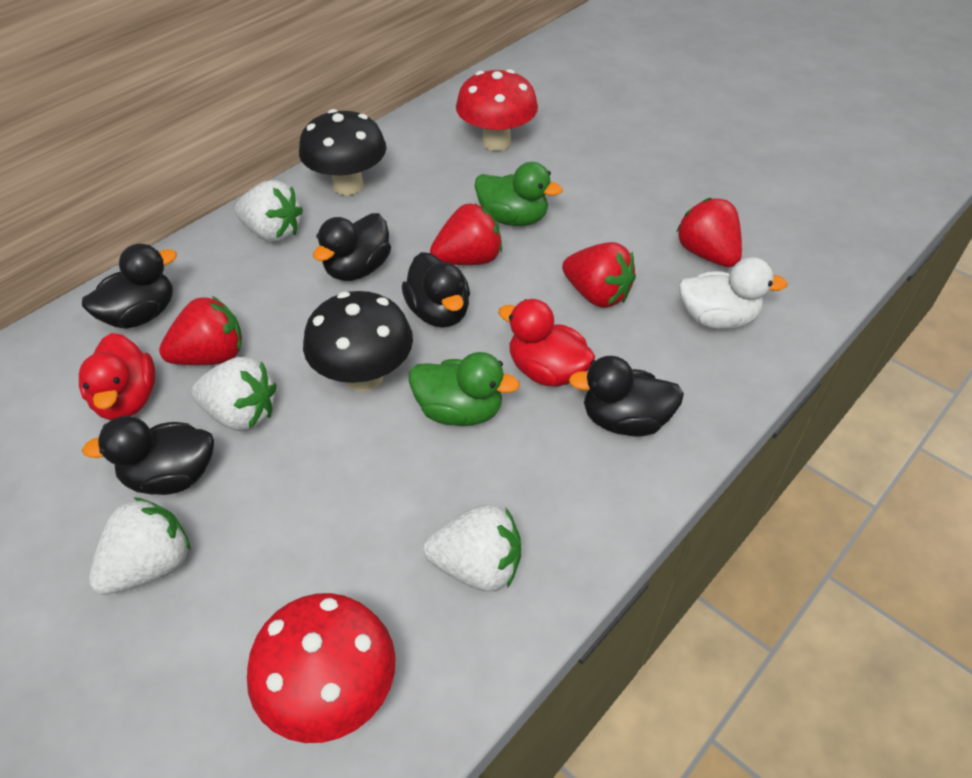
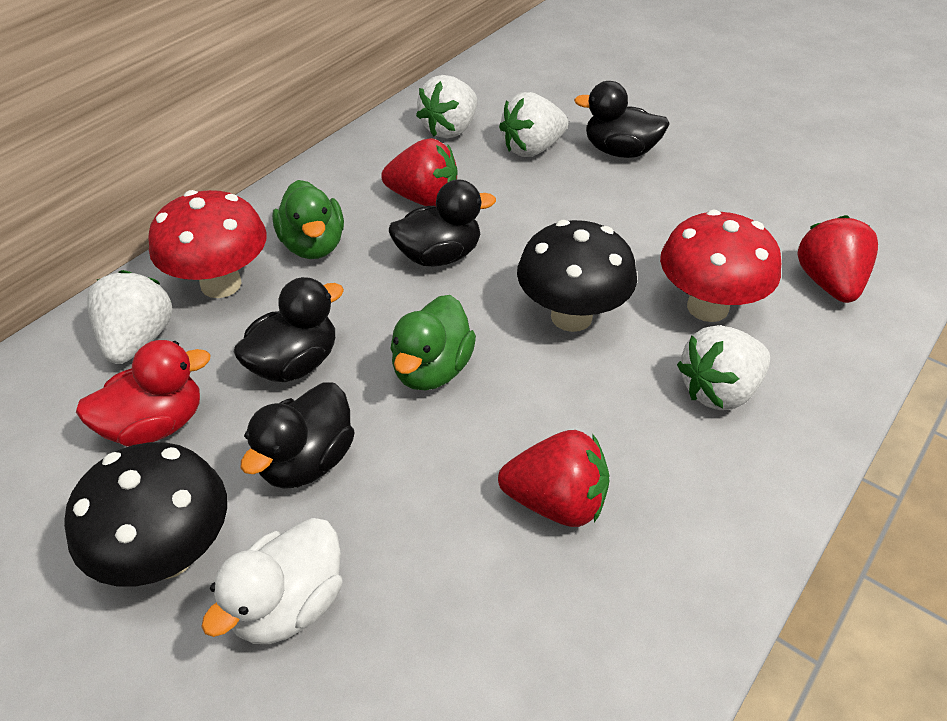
black duck: 5 -> 4
red duck: 2 -> 1
red strawberry: 4 -> 3

